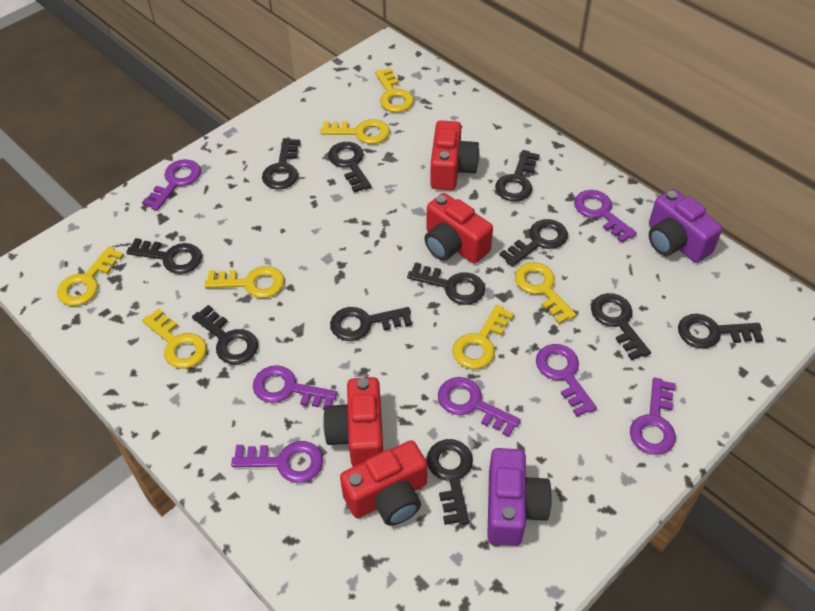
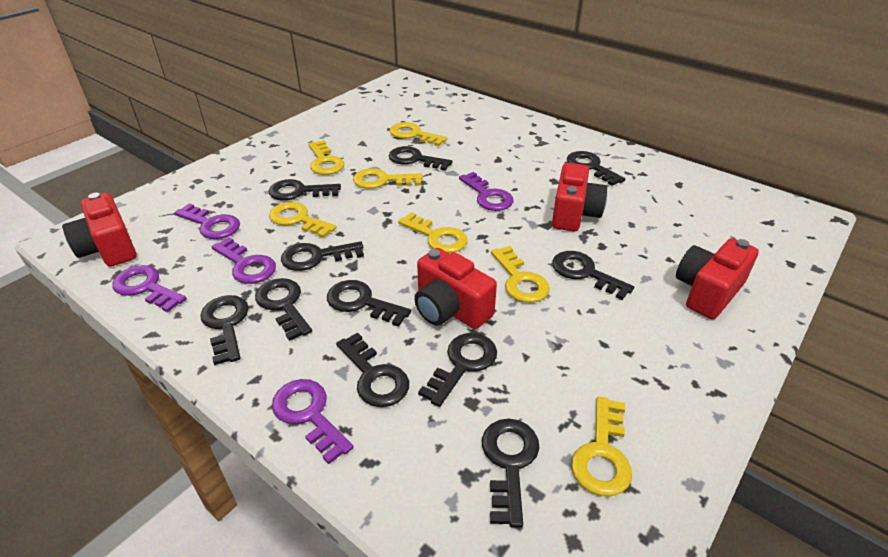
purple camera: 2 -> 0
purple key: 7 -> 5

